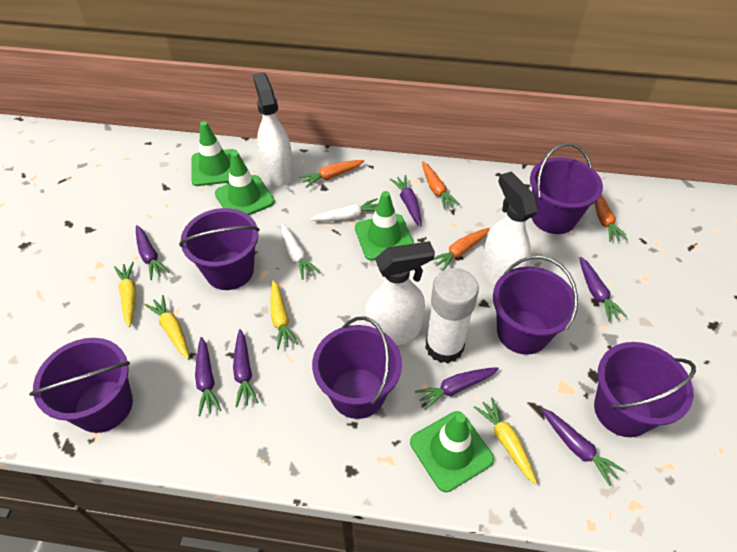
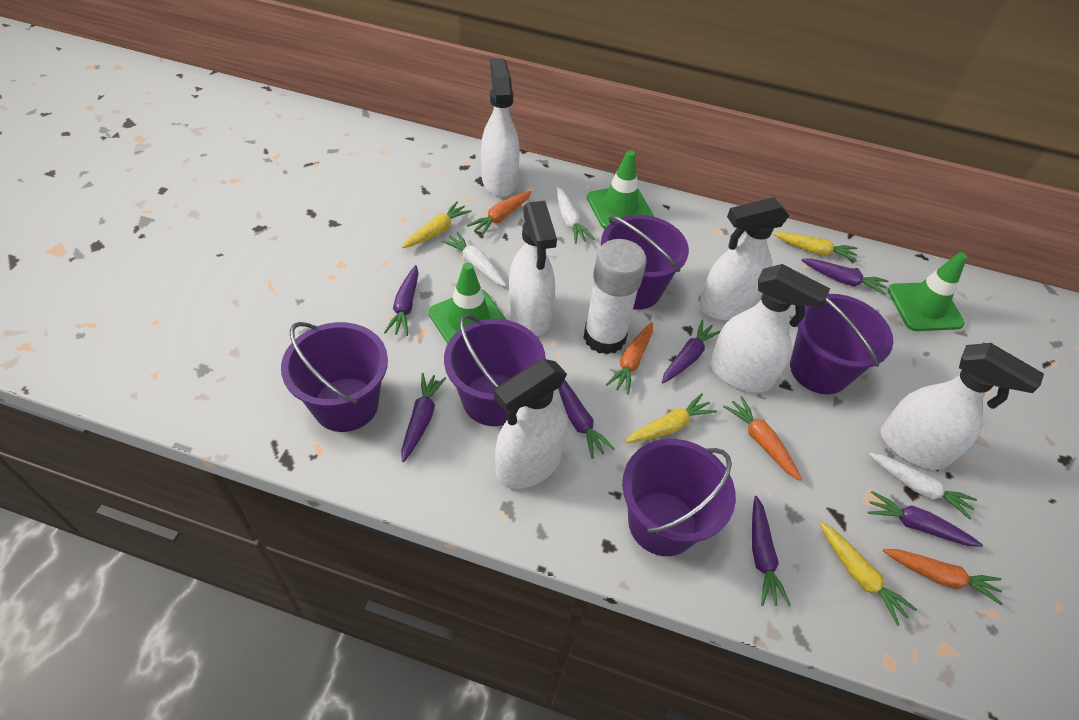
green traffic cone: 4 -> 3
purple bucket: 6 -> 5
white carrot: 2 -> 3
white spray bottle: 3 -> 6

